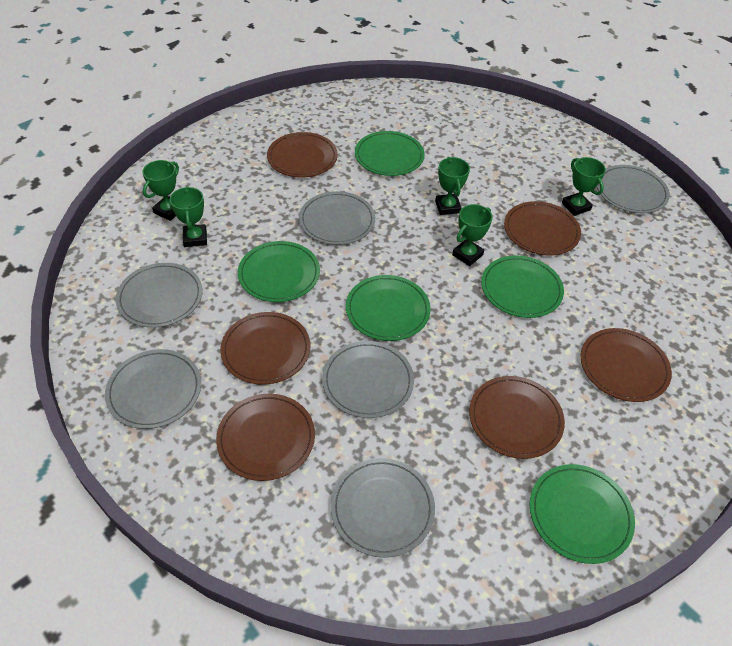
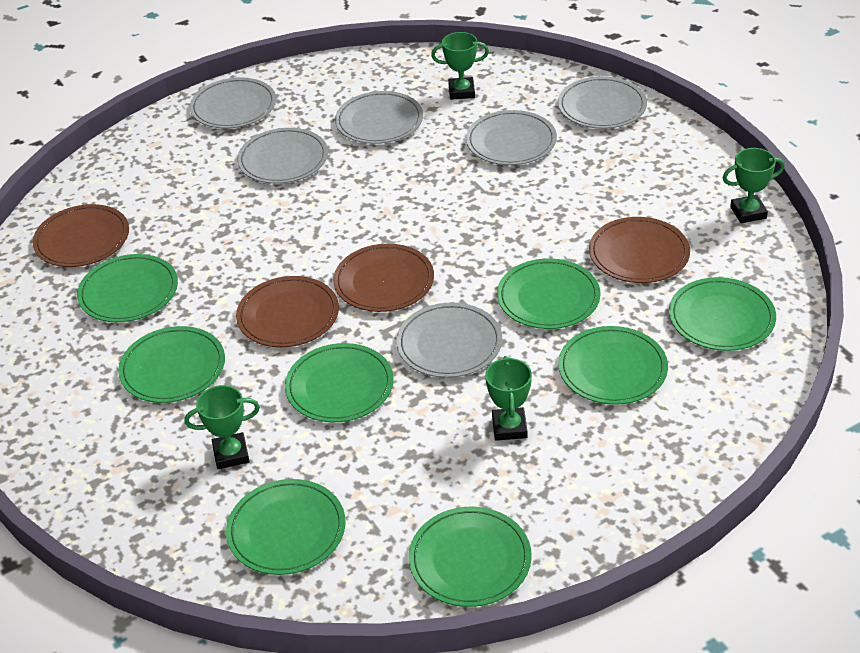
brown plate: 6 -> 4
green plate: 5 -> 8
green trophy: 5 -> 4

